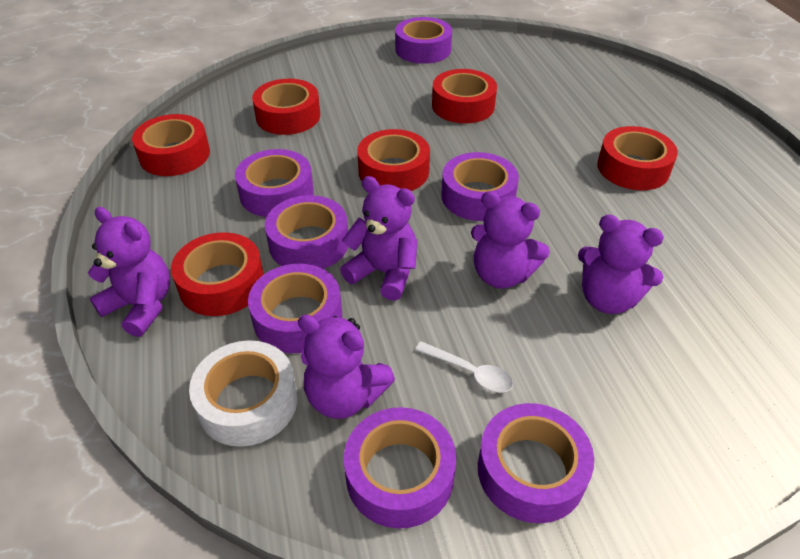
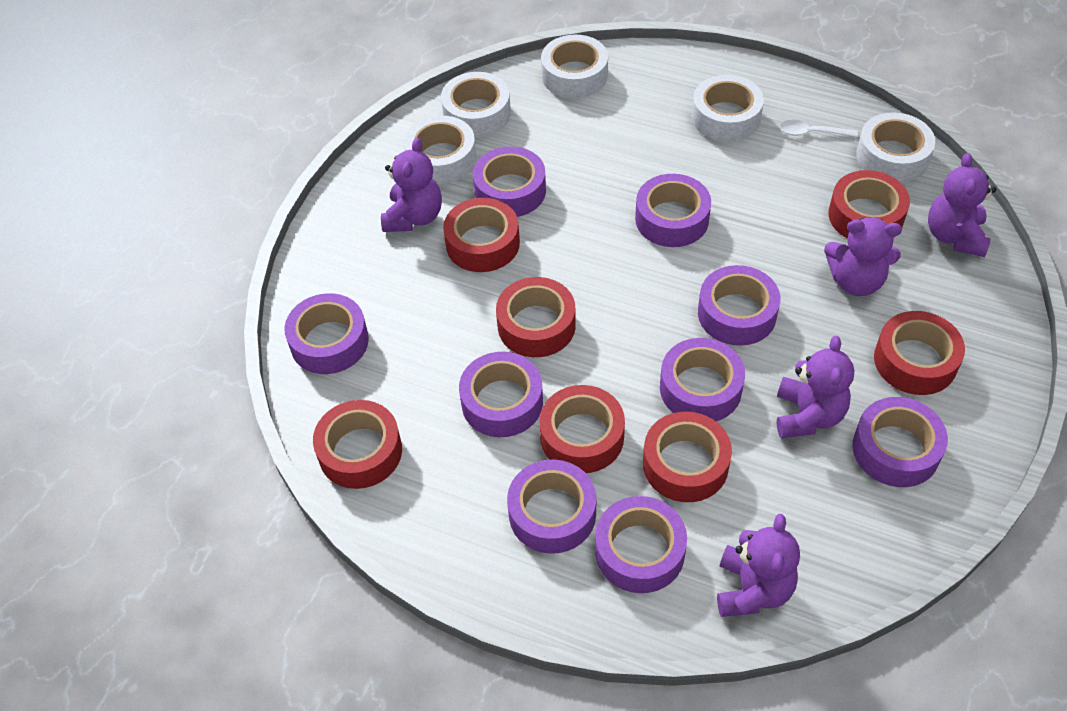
purple tape: 7 -> 9
red tape: 6 -> 7
white tape: 1 -> 5

